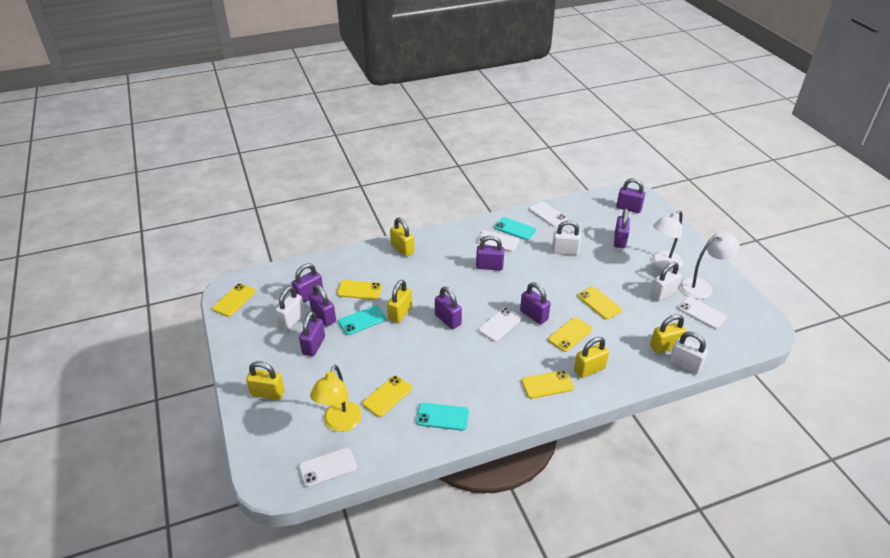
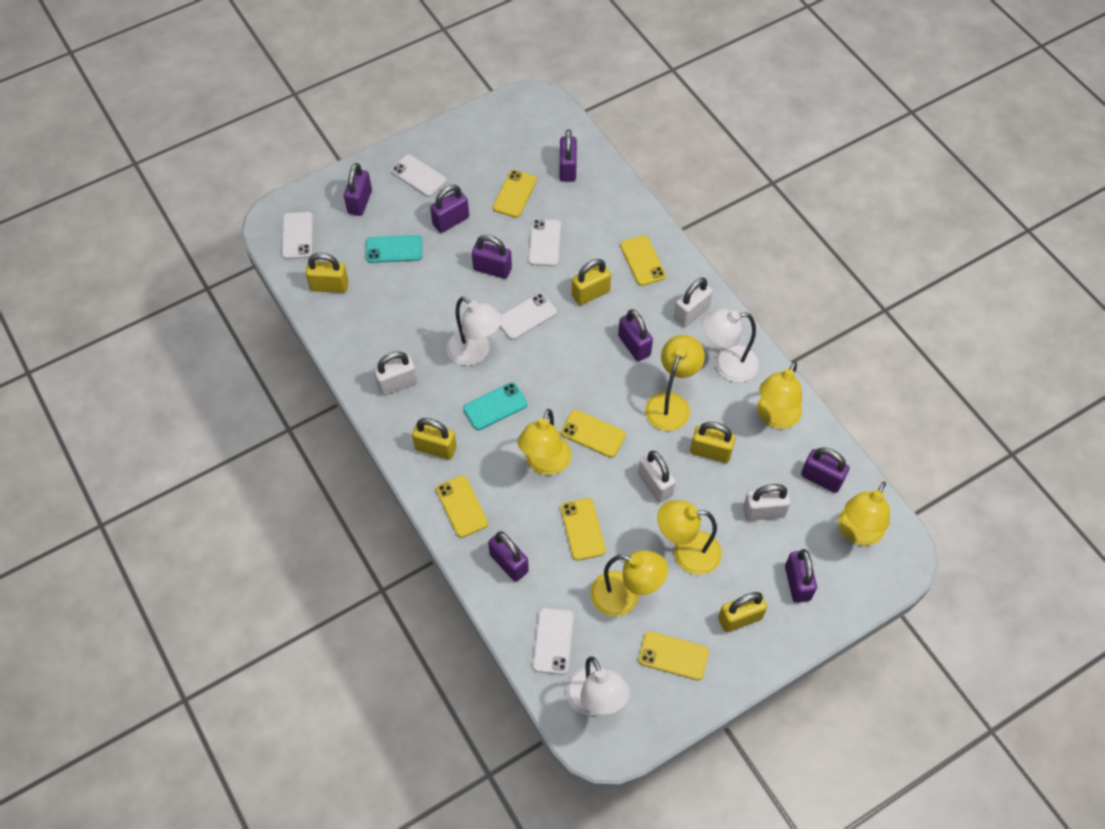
turquoise phone: 3 -> 2
white lamp: 2 -> 3
yellow lamp: 1 -> 6

